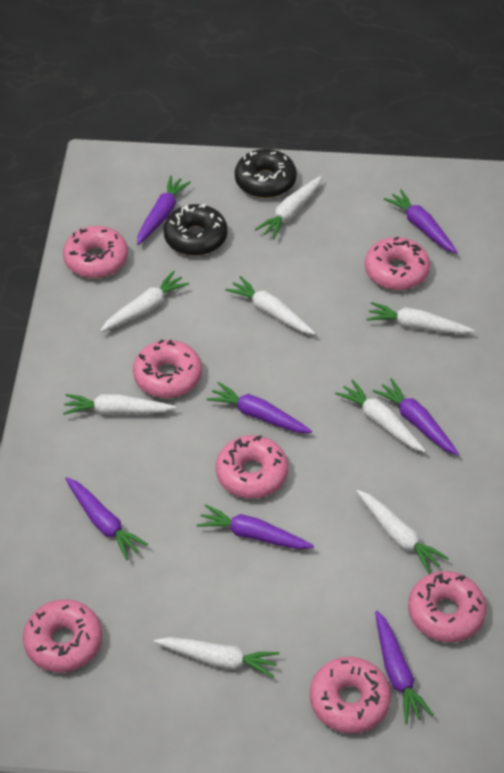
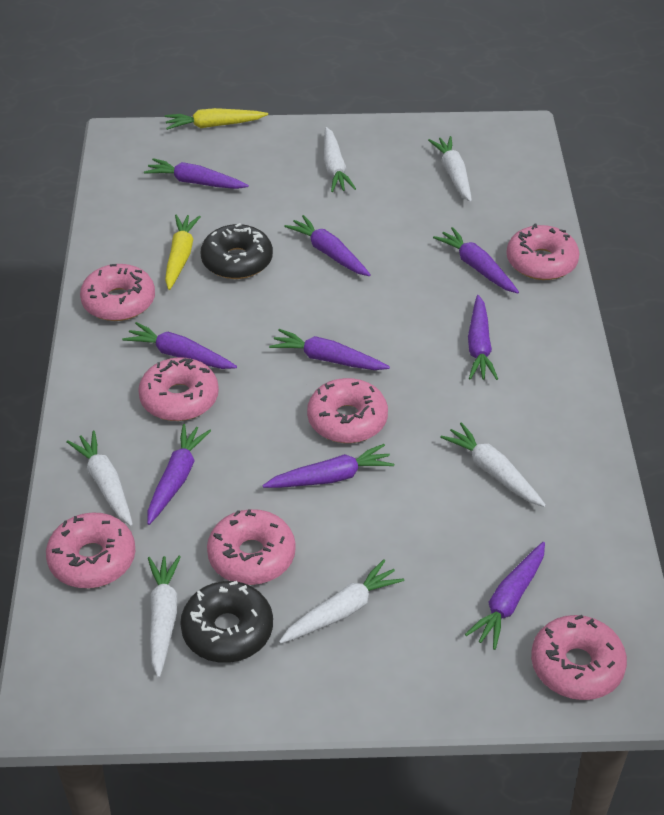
purple carrot: 7 -> 9
white carrot: 8 -> 6
yellow carrot: 0 -> 2

